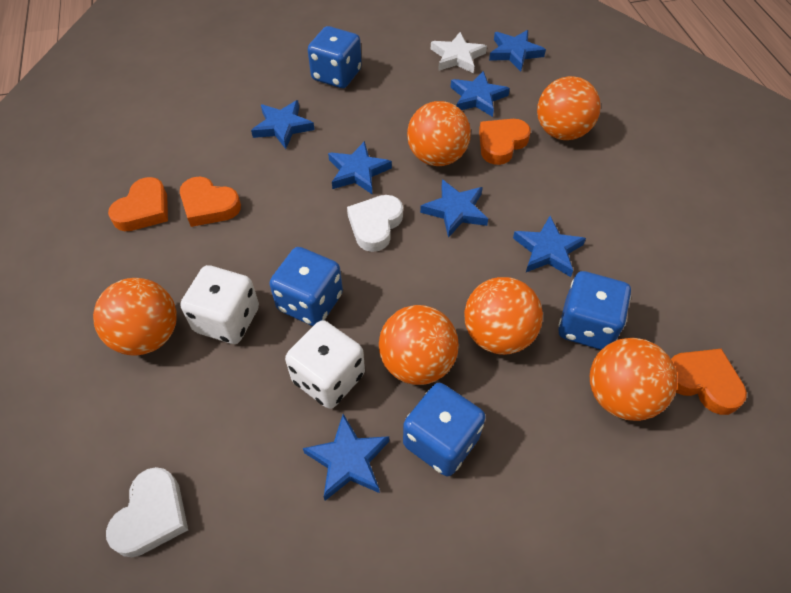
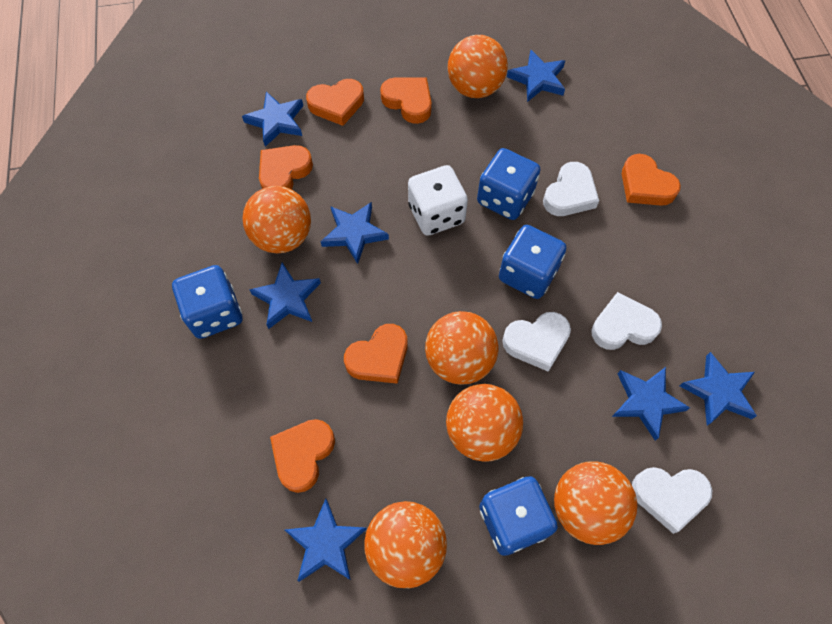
orange heart: 4 -> 6
white dice: 2 -> 1
white heart: 2 -> 4
white star: 1 -> 0

